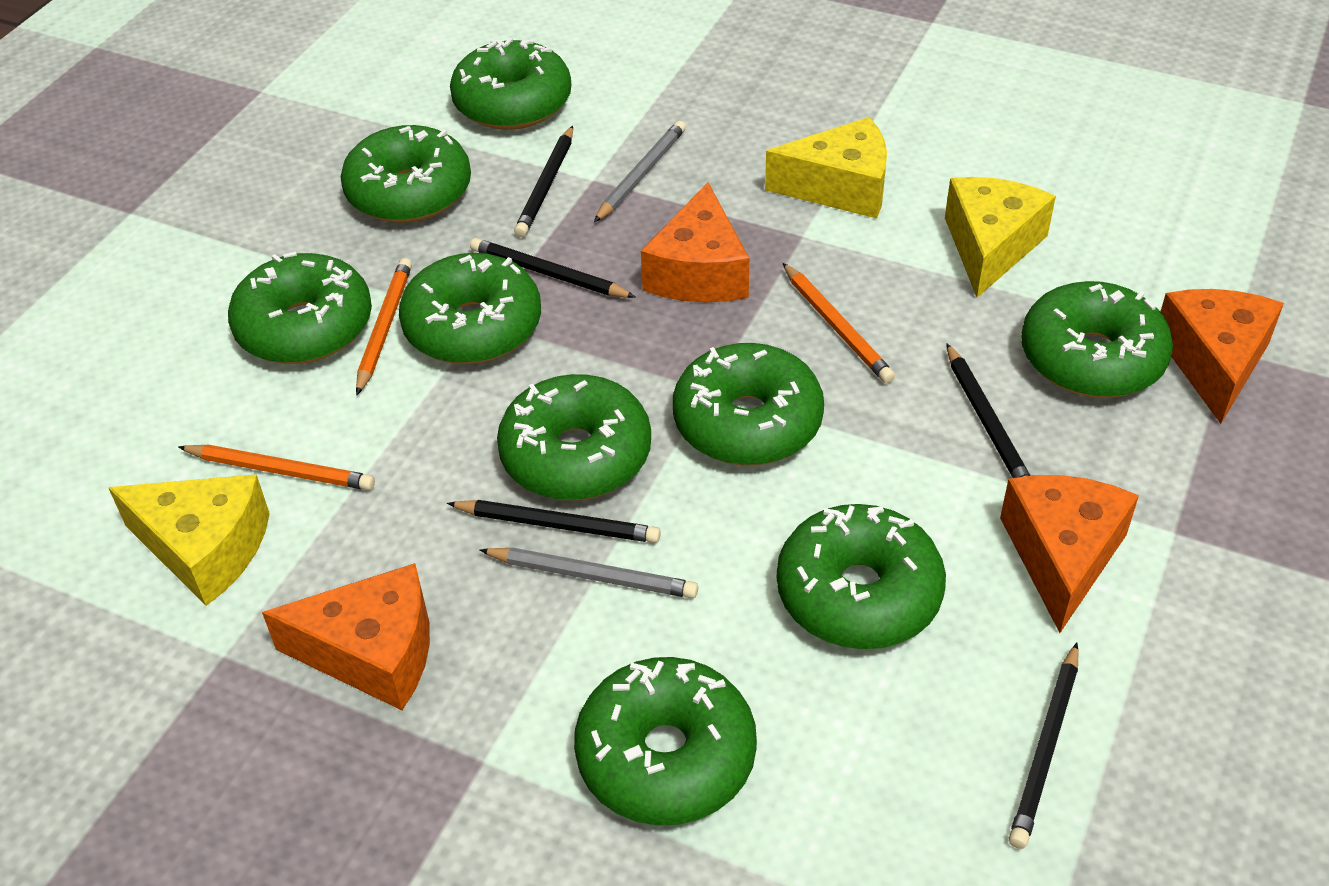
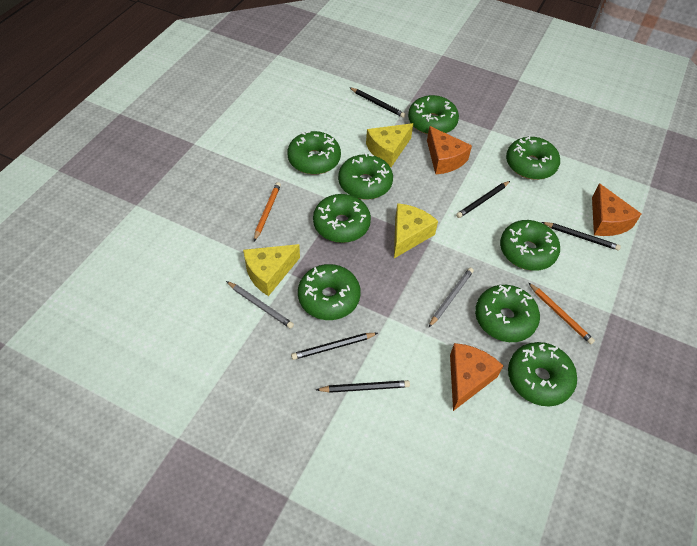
orange cheese: 4 -> 3
orange pencil: 3 -> 2

